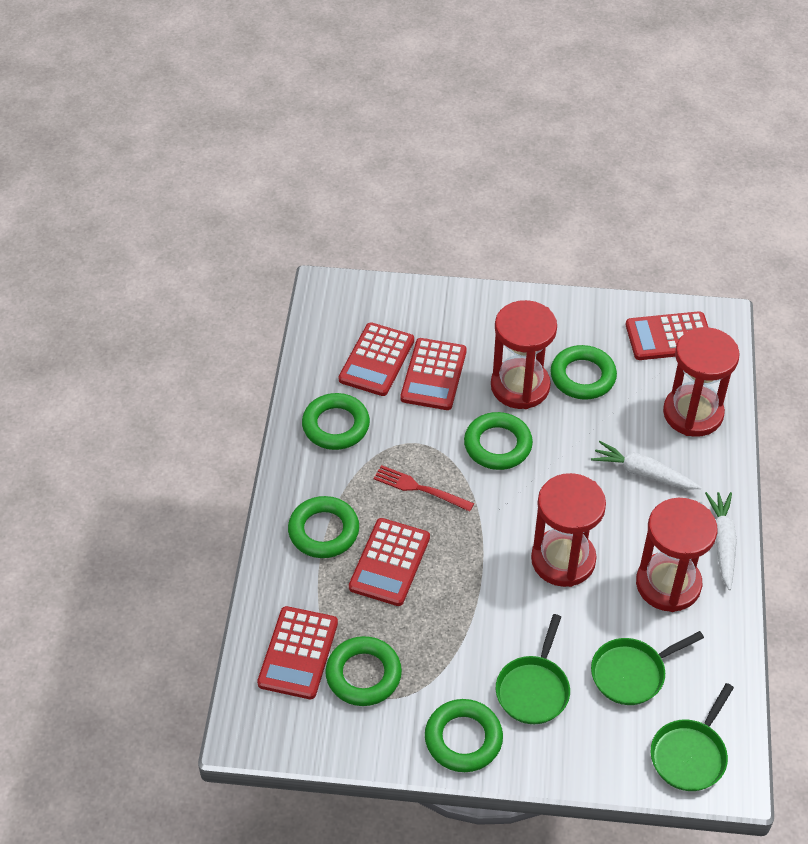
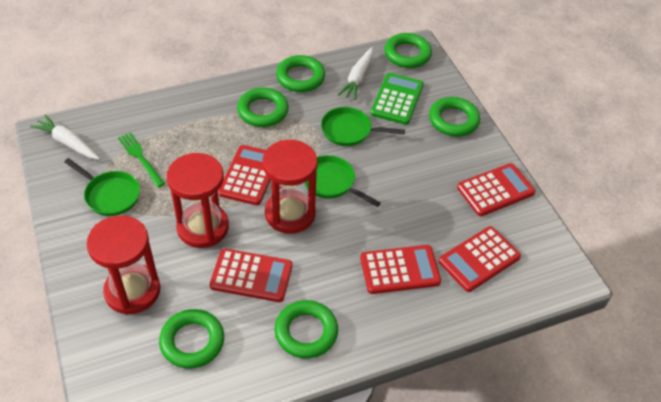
green calculator: 0 -> 1
green fork: 0 -> 1
red fork: 1 -> 0
red hourglass: 4 -> 3

